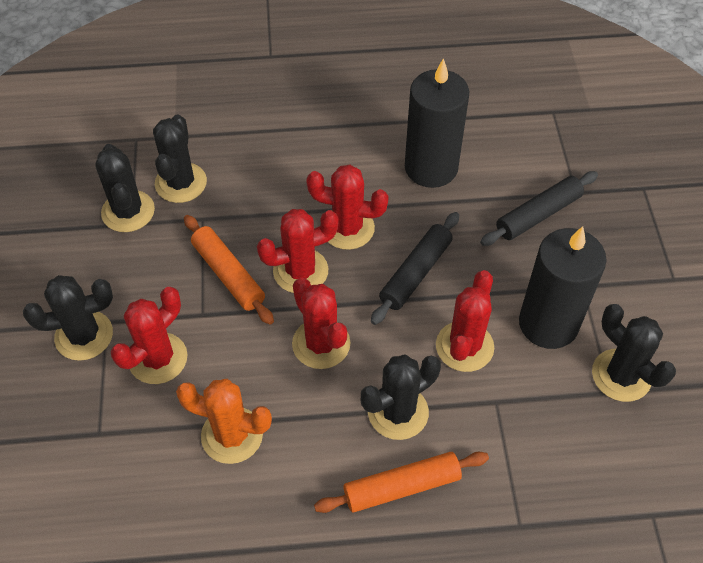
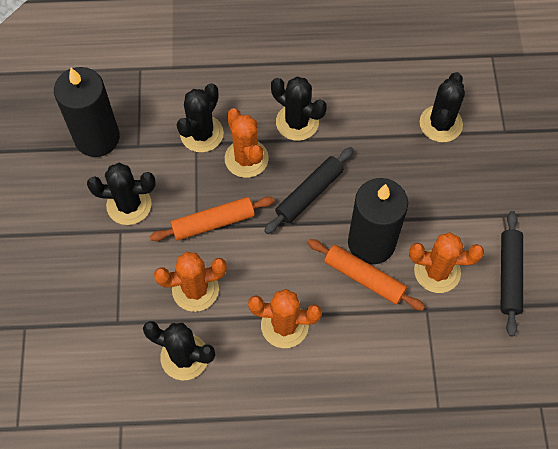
orange cactus: 1 -> 4
red cactus: 5 -> 0

